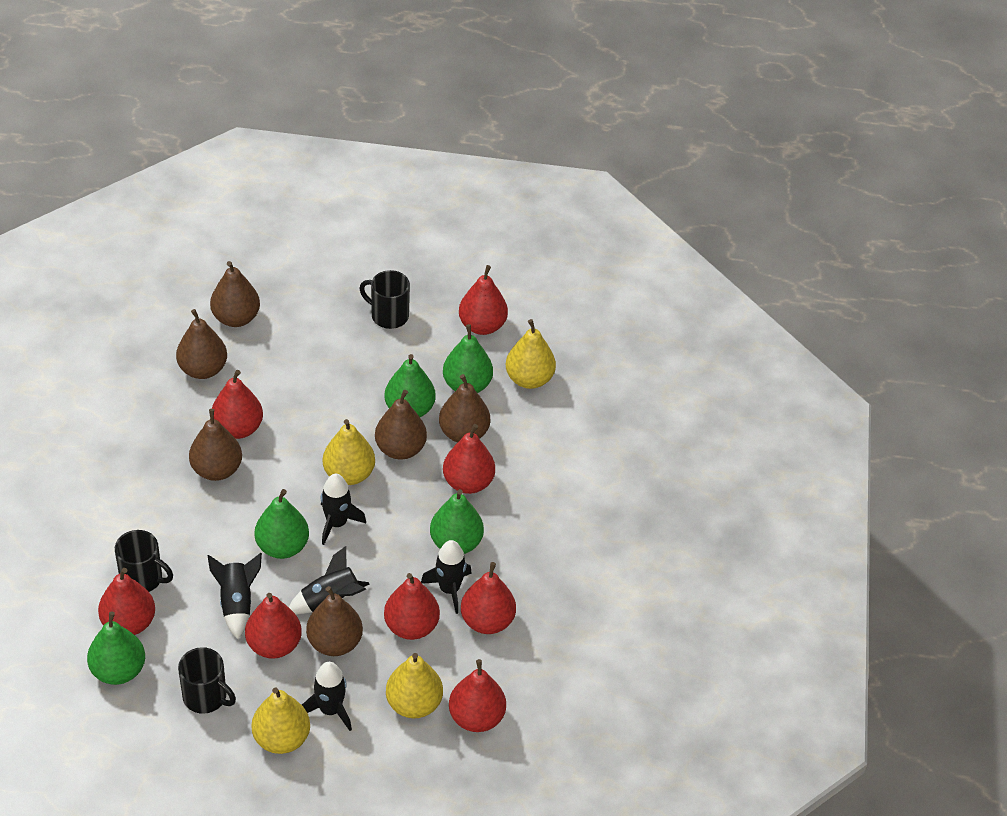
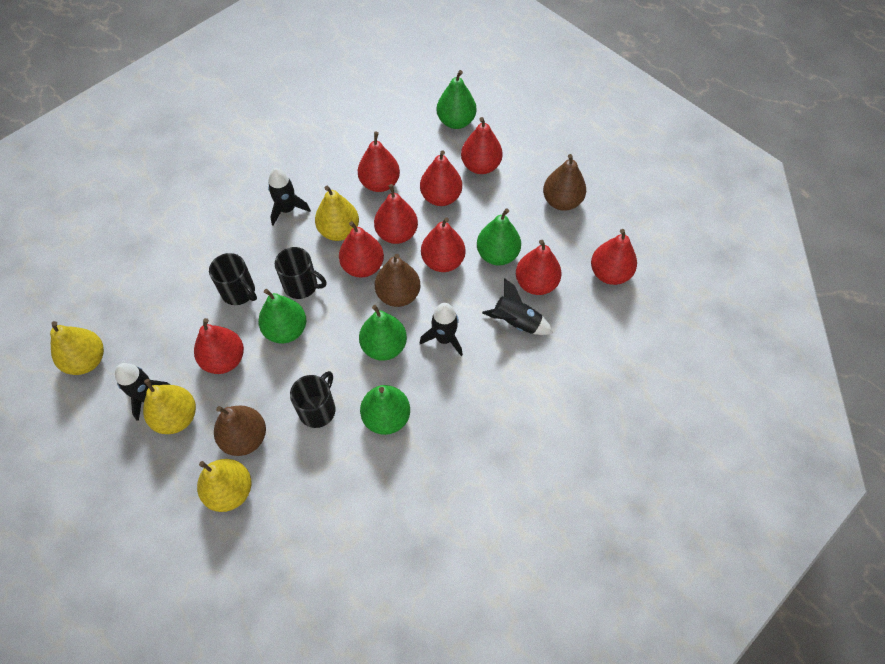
black rocket: 5 -> 4
brown pear: 6 -> 3
red pear: 8 -> 9

